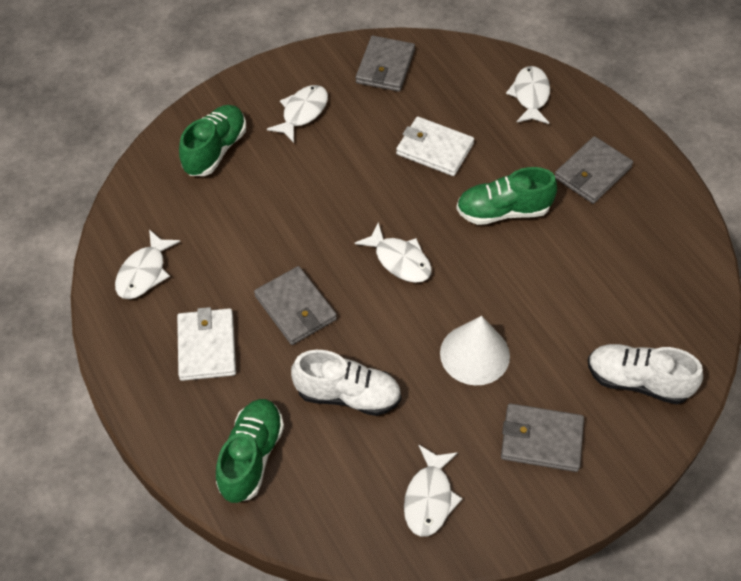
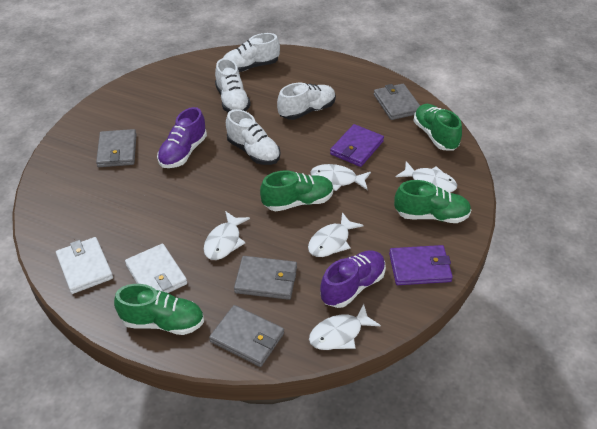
green shoe: 3 -> 4
purple shoe: 0 -> 2
purple wallet: 0 -> 2
white cone: 1 -> 0
white shoe: 2 -> 4

